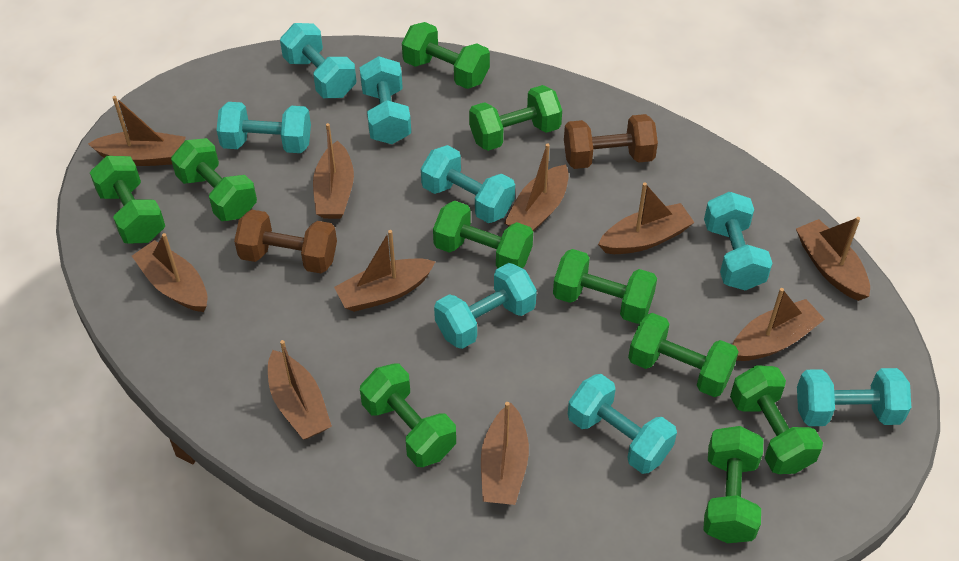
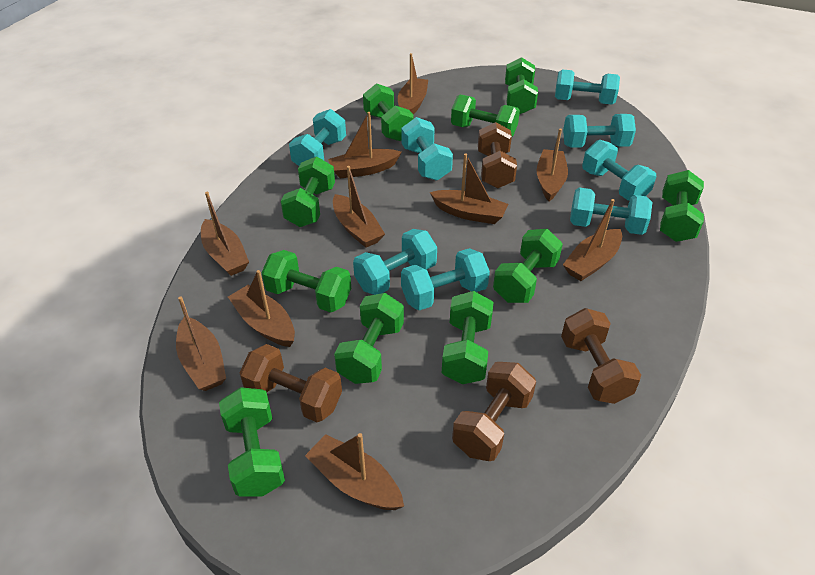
brown dumbbell: 2 -> 4

